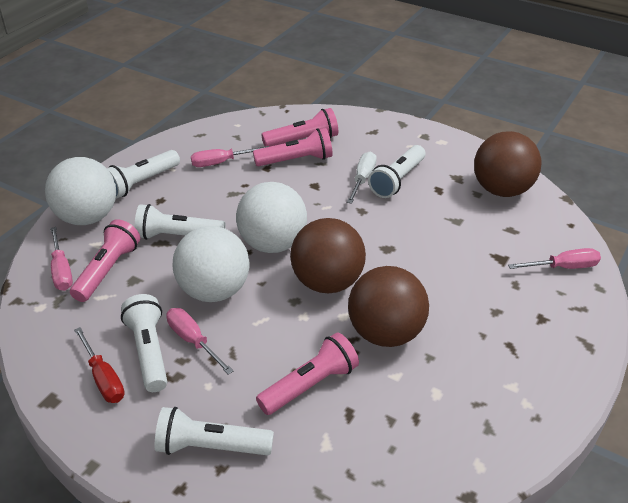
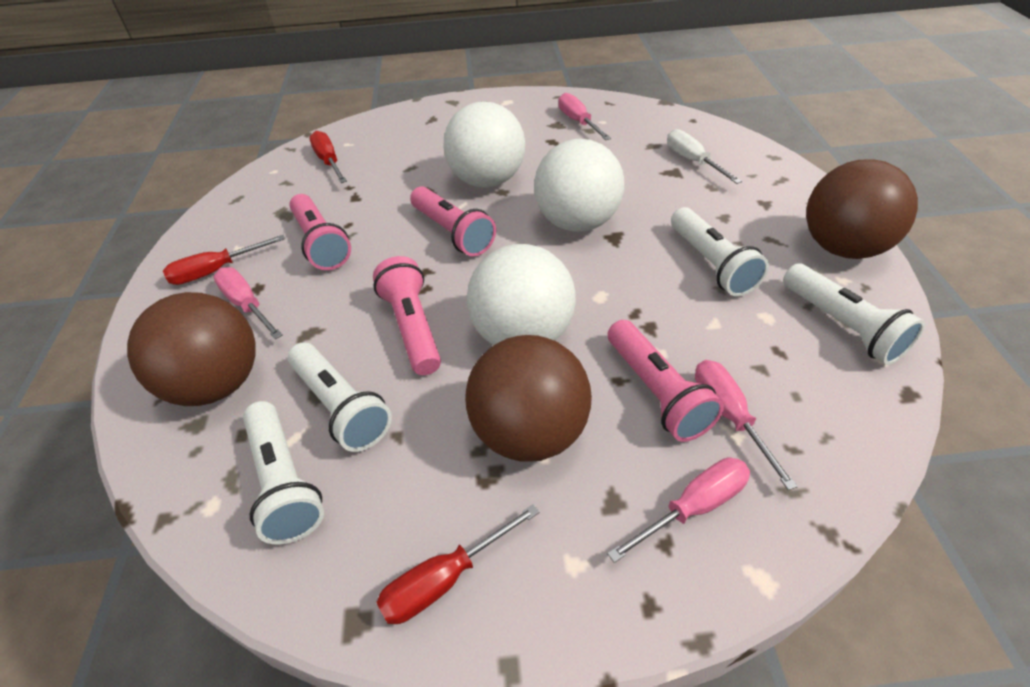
red screwdriver: 1 -> 3
white flashlight: 5 -> 4

